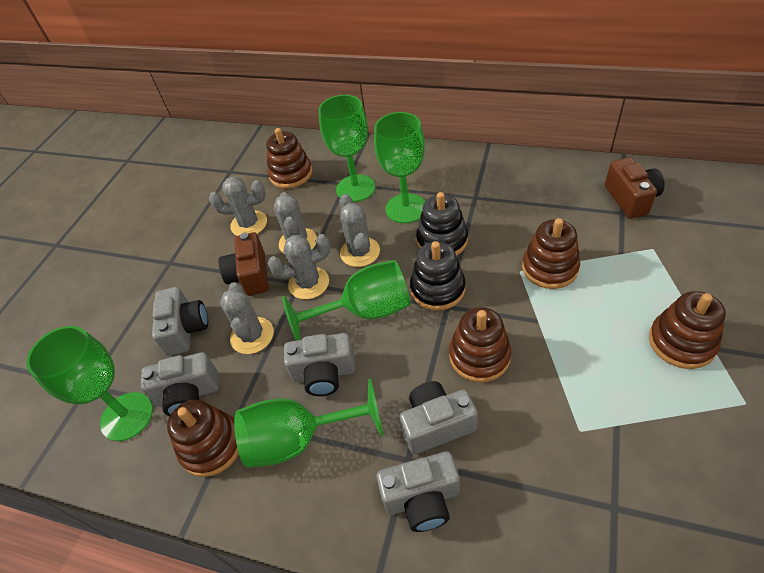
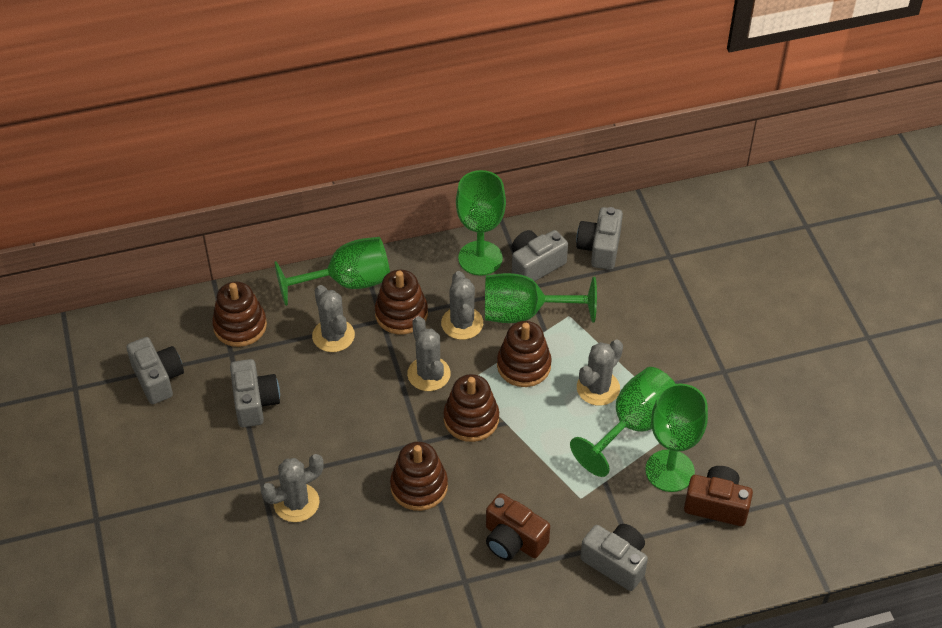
black stacking toy: 2 -> 0

